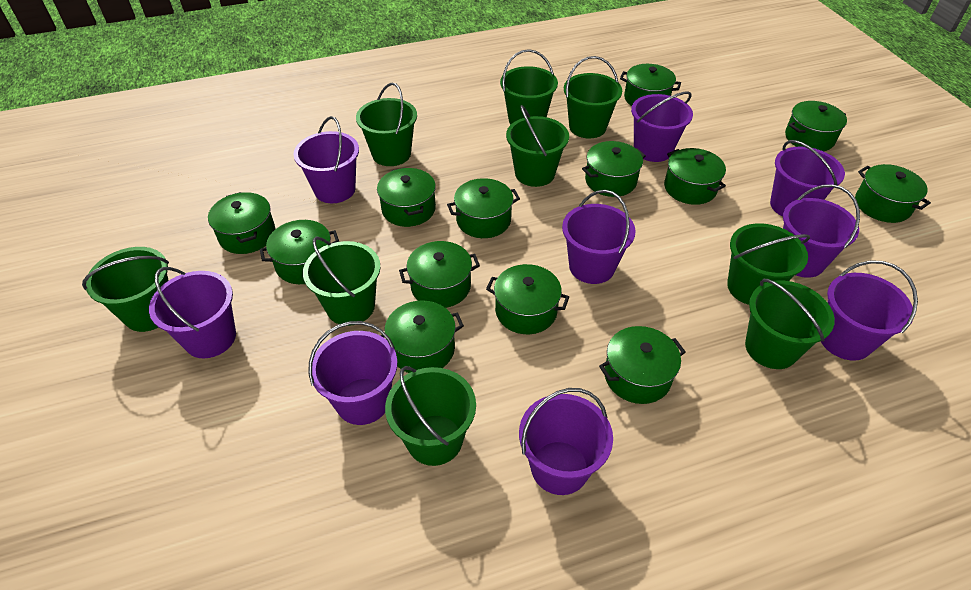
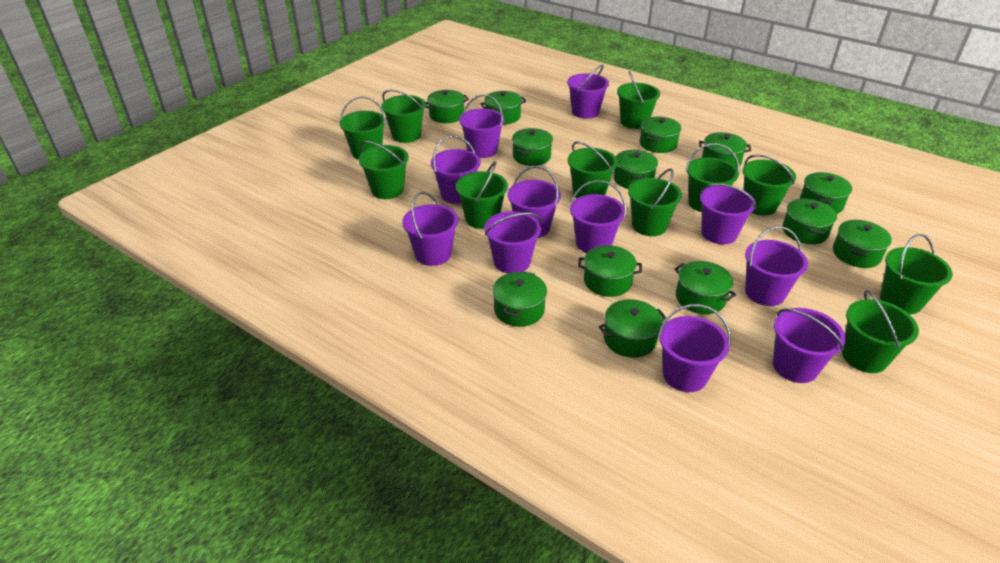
green bucket: 9 -> 11
purple bucket: 9 -> 11

